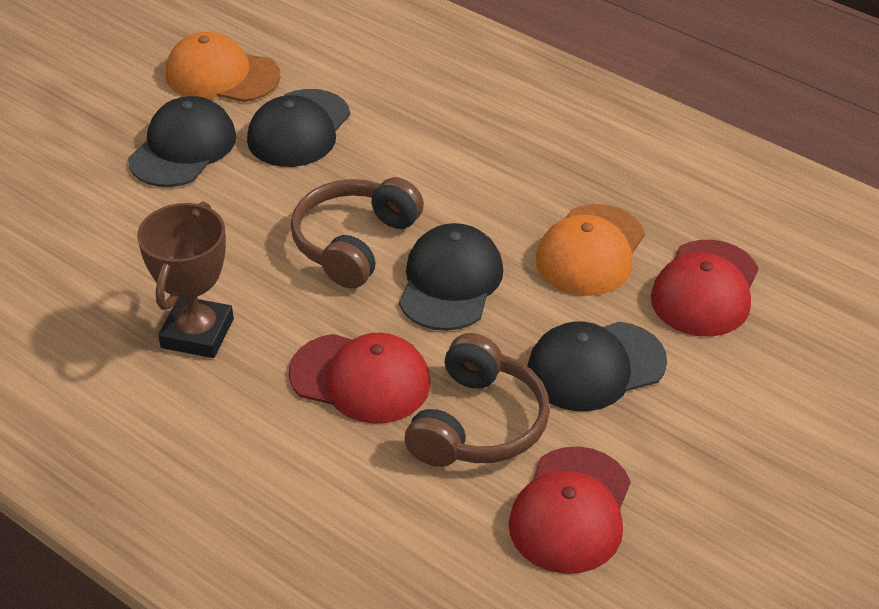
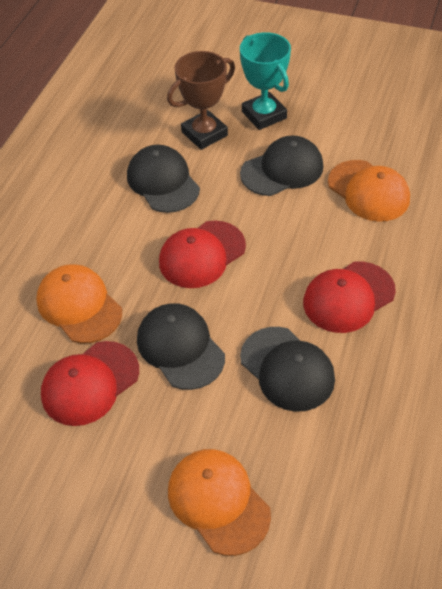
brown headphones: 2 -> 0
orange cap: 2 -> 3
turquoise trophy: 0 -> 1

